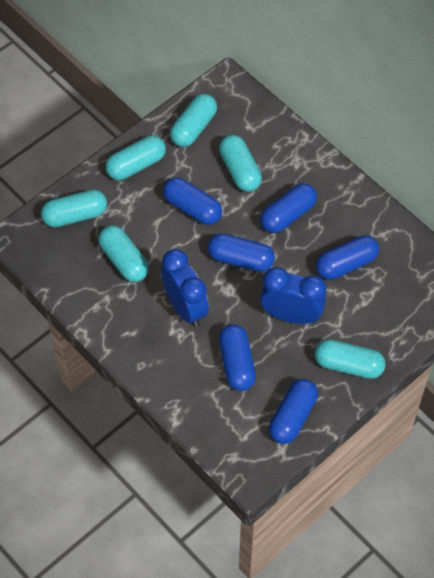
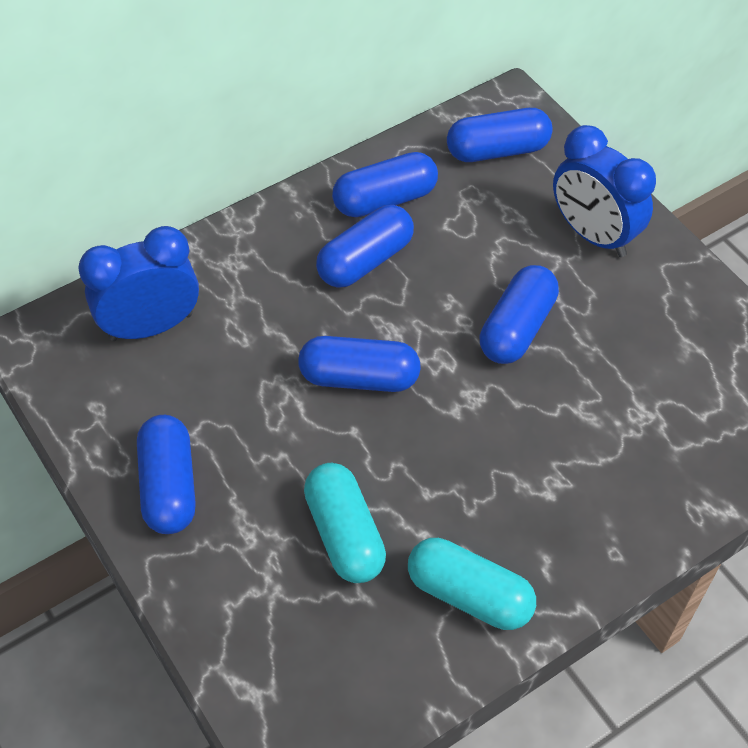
turquoise capsule: 6 -> 2

